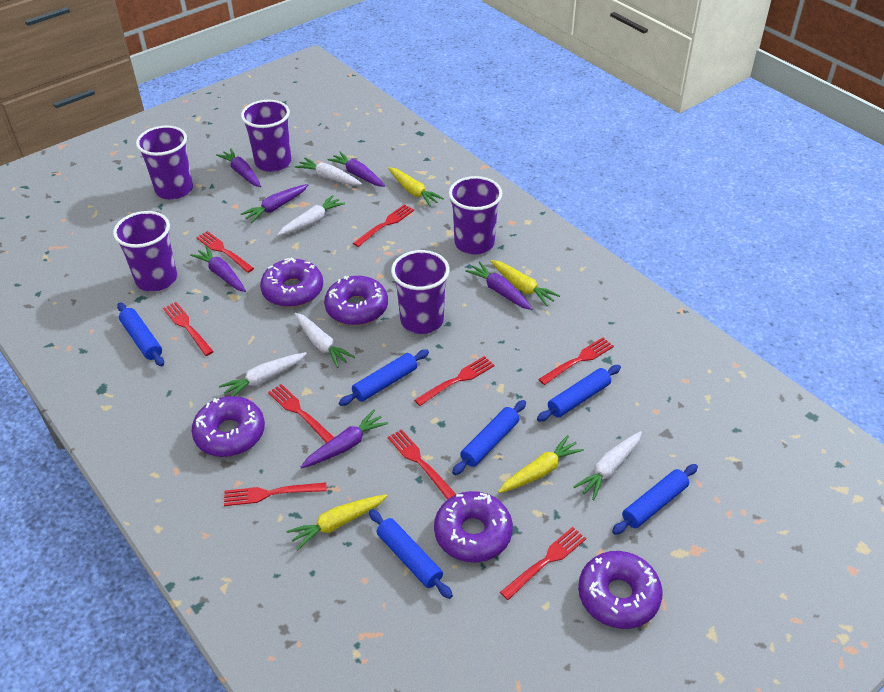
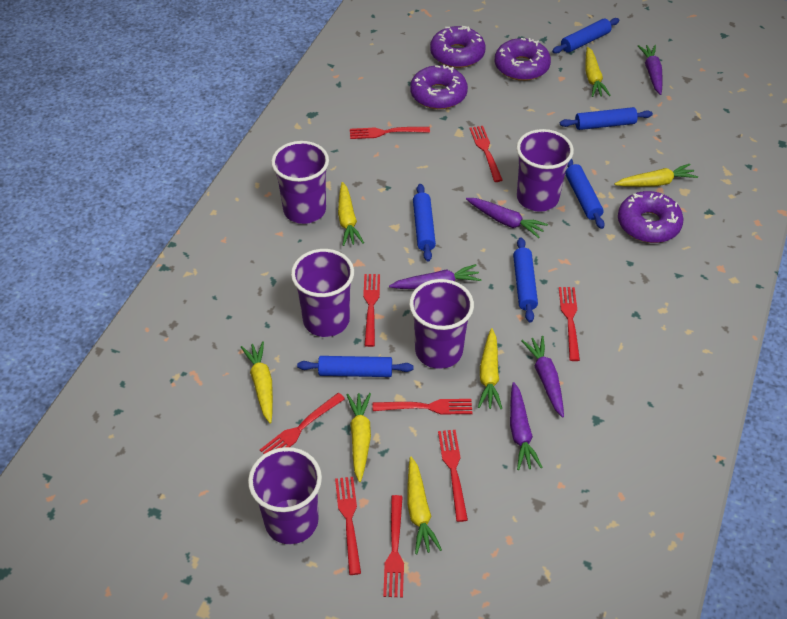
purple carrot: 6 -> 5
purple donut: 5 -> 4
white carrot: 5 -> 0
yellow carrot: 4 -> 7

